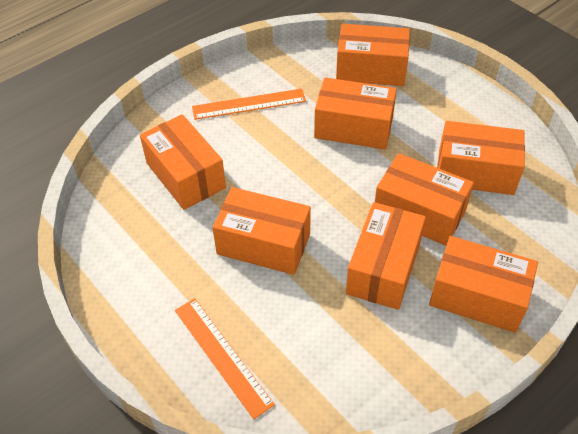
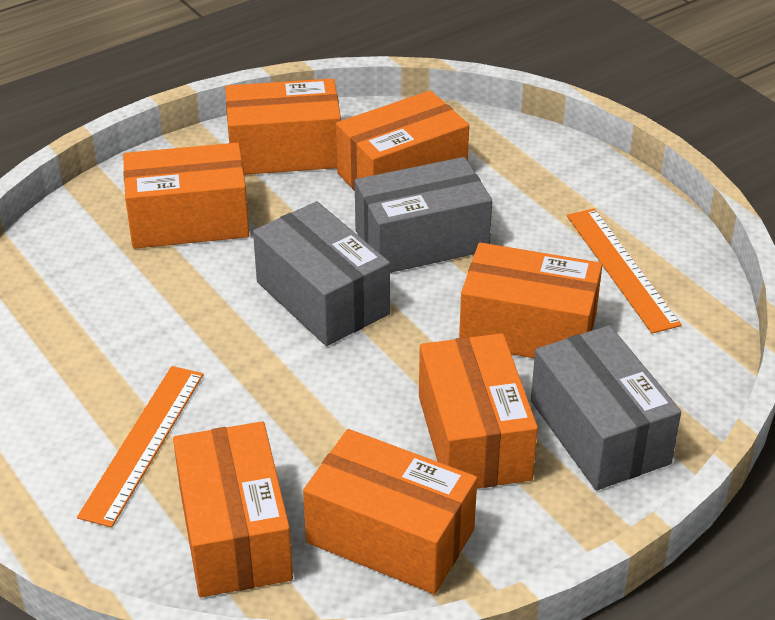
grey box: 0 -> 3
orange box: 8 -> 7

